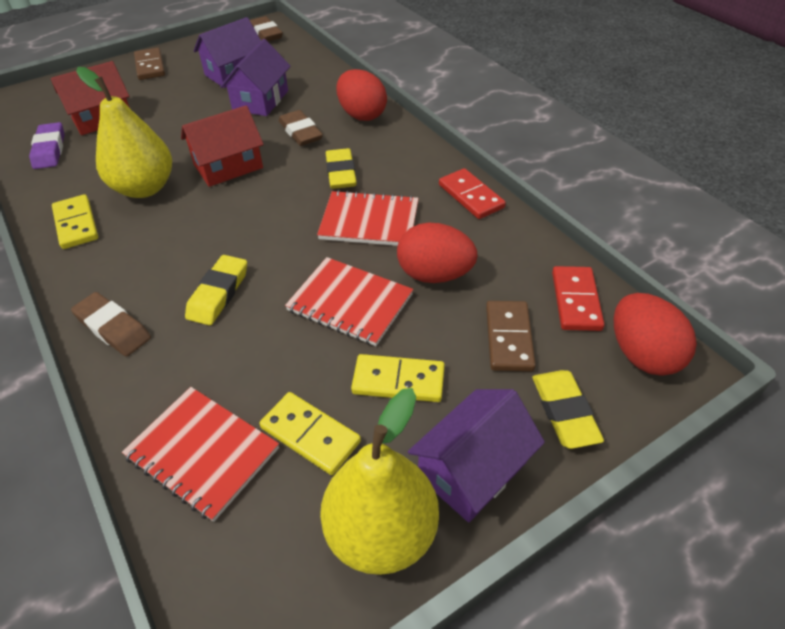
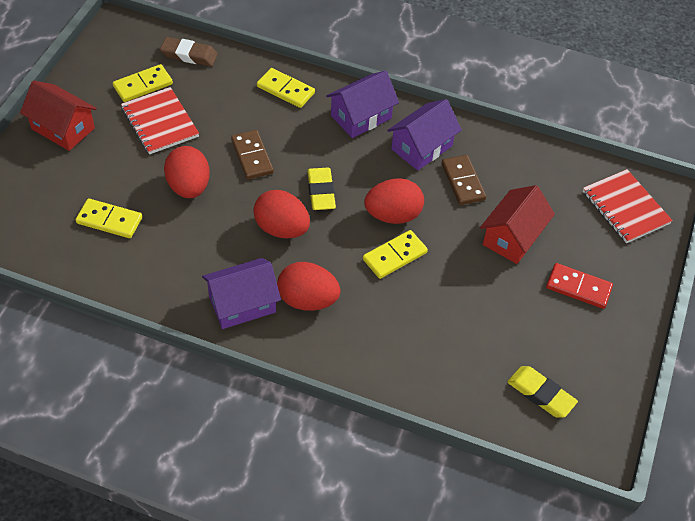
brown eraser: 3 -> 1
purple eraser: 1 -> 0
red domino: 2 -> 1
red egg: 3 -> 4
red notebook: 3 -> 2
yellow domino: 3 -> 4
yellow eraser: 3 -> 2
yellow pear: 2 -> 0

